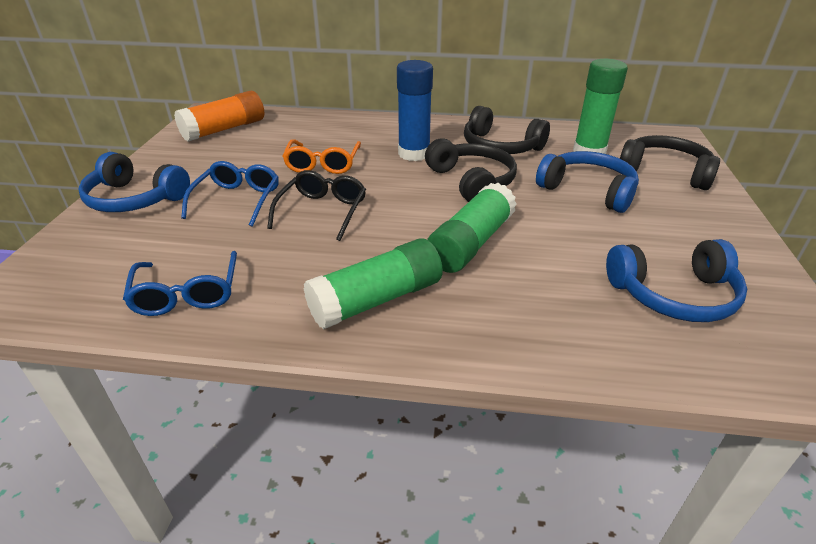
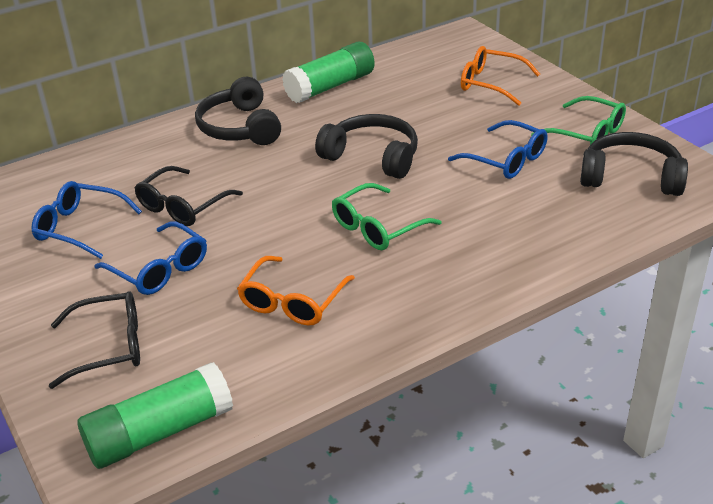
black glasses: 1 -> 2
blue glasses: 2 -> 3
blue glue stick: 1 -> 0
blue headphones: 3 -> 0
green glasses: 0 -> 2
green glue stick: 3 -> 2
orange glasses: 1 -> 2
orange glue stick: 1 -> 0

